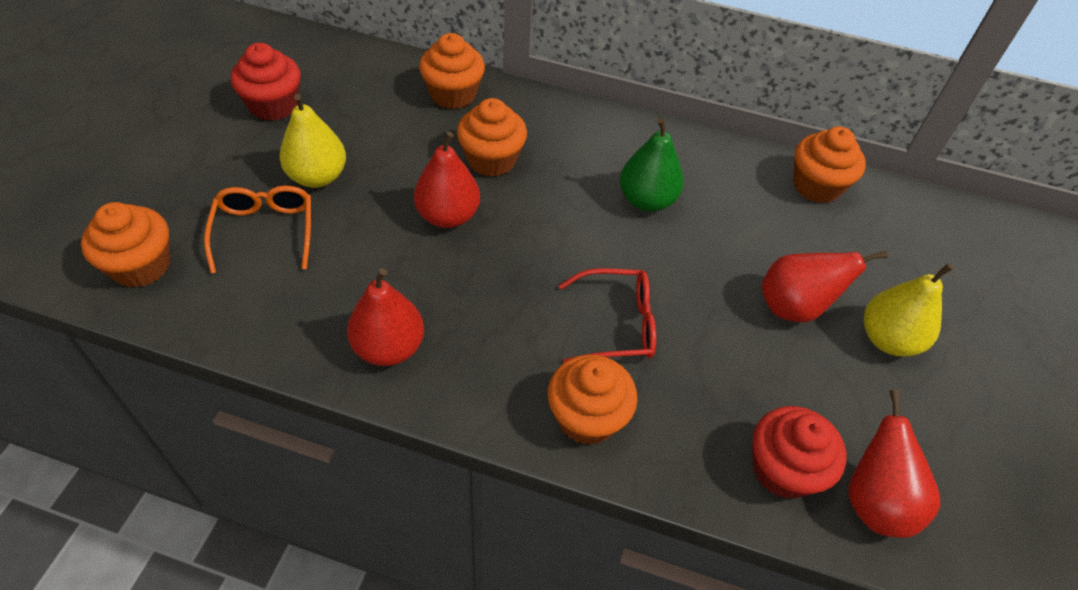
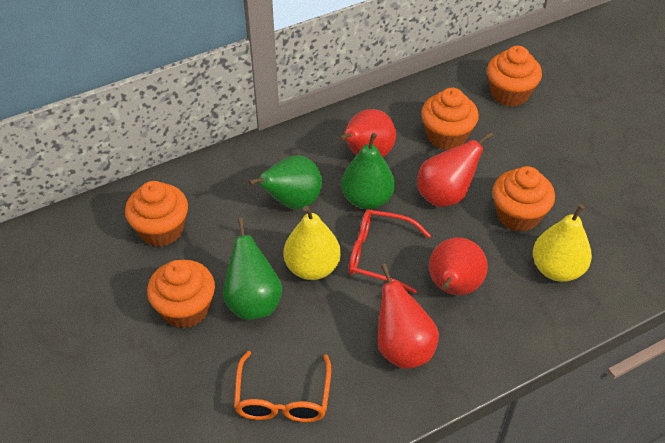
green pear: 1 -> 3
red cupcake: 2 -> 0

